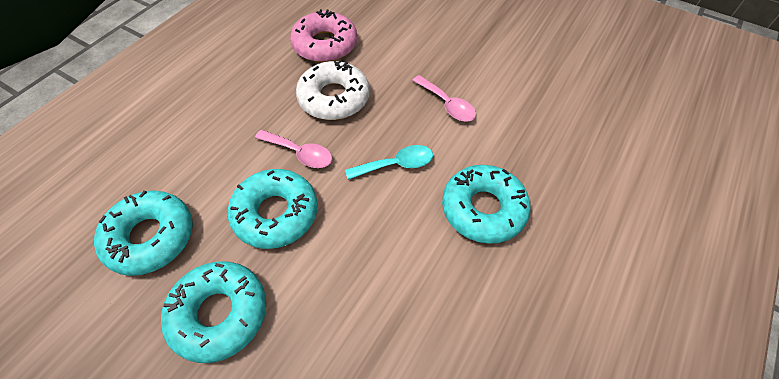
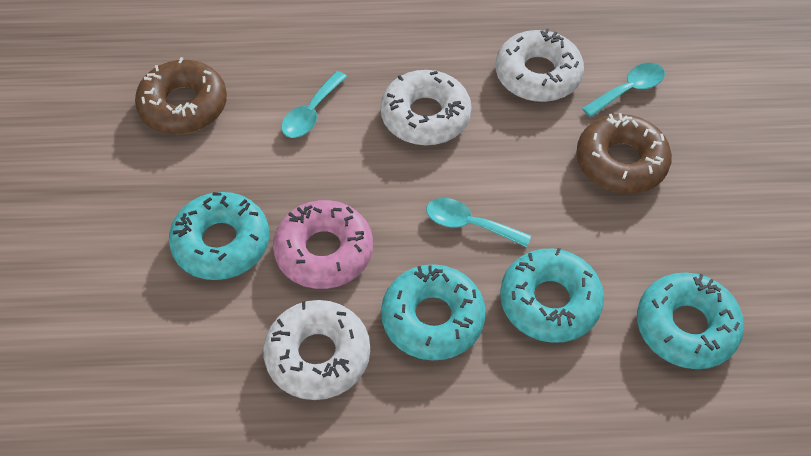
brown donut: 0 -> 2
pink spoon: 2 -> 0
turquoise spoon: 1 -> 3
white donut: 1 -> 3

